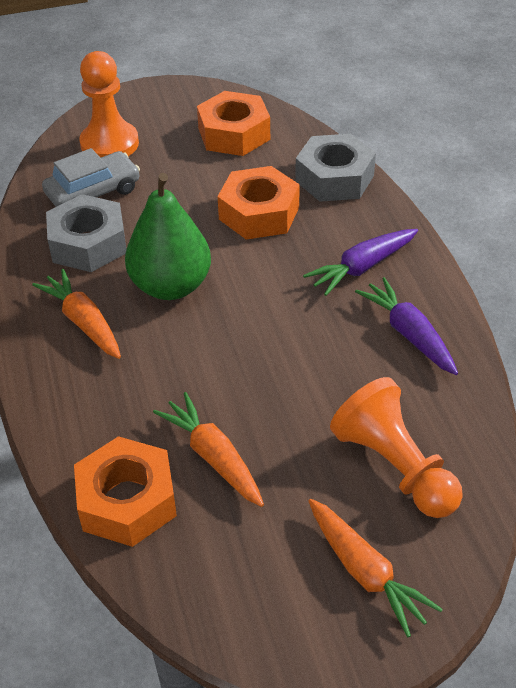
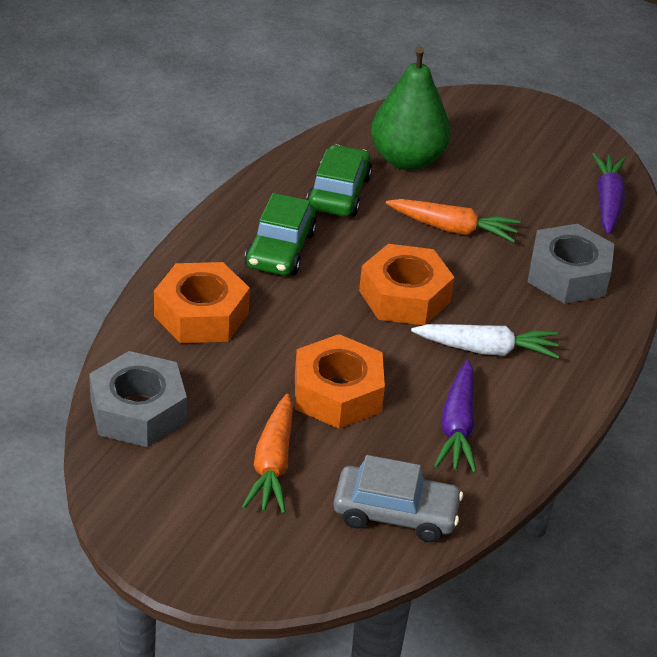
green car: 0 -> 2
orange carrot: 3 -> 2
orange pawn: 2 -> 0
white carrot: 0 -> 1

